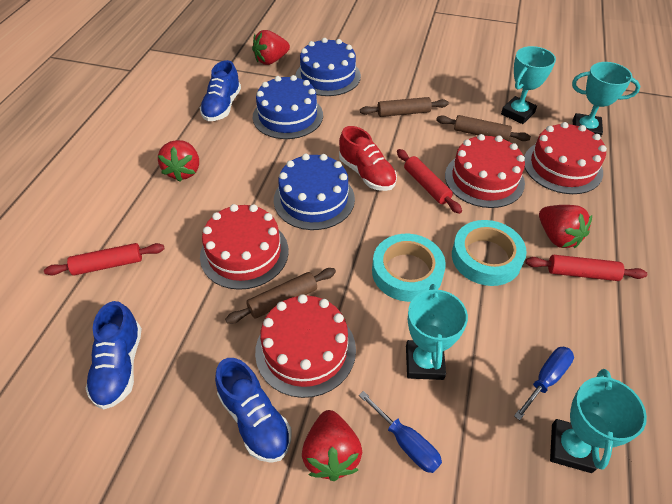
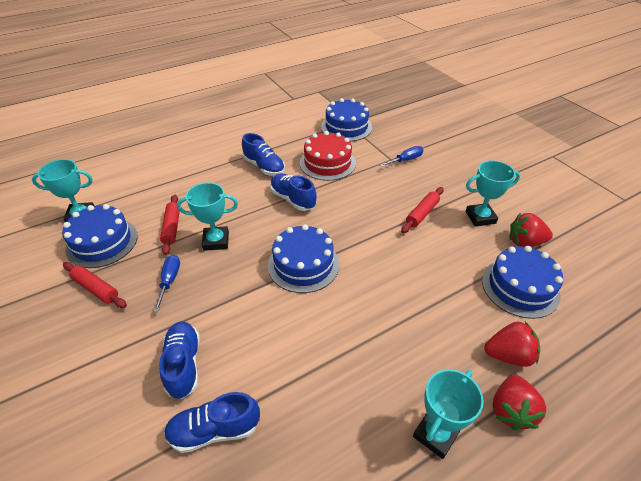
blue cake: 3 -> 4
blue shoe: 3 -> 4
brown rolling pin: 3 -> 0
red cake: 4 -> 1
red shoe: 1 -> 0
red strawberry: 4 -> 3
turquoise tape: 2 -> 0

